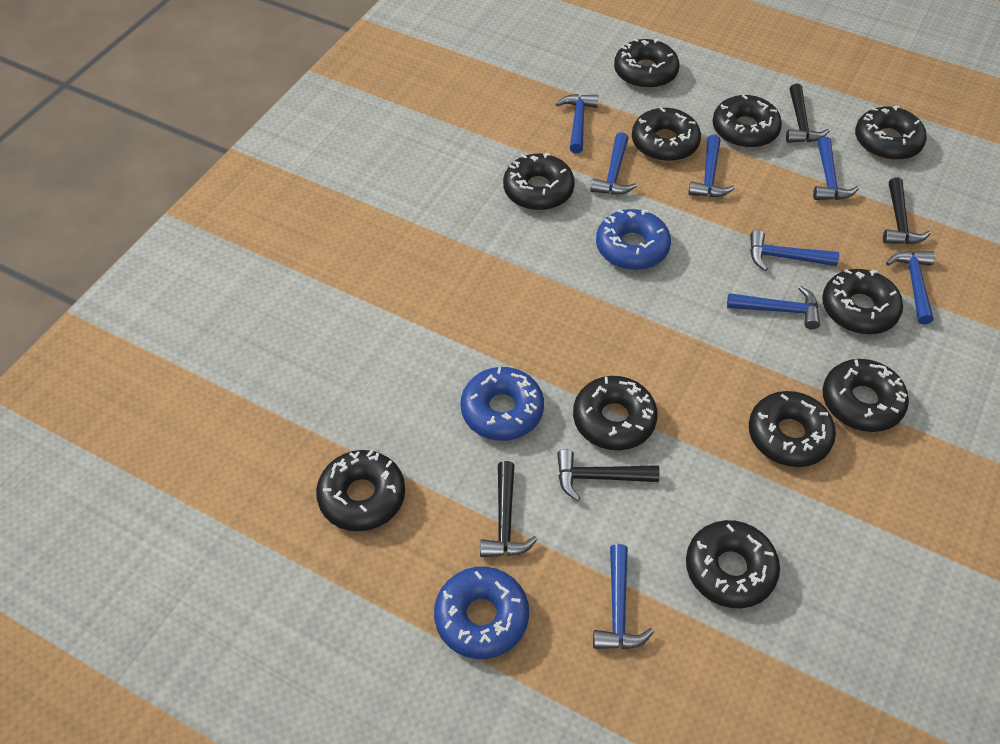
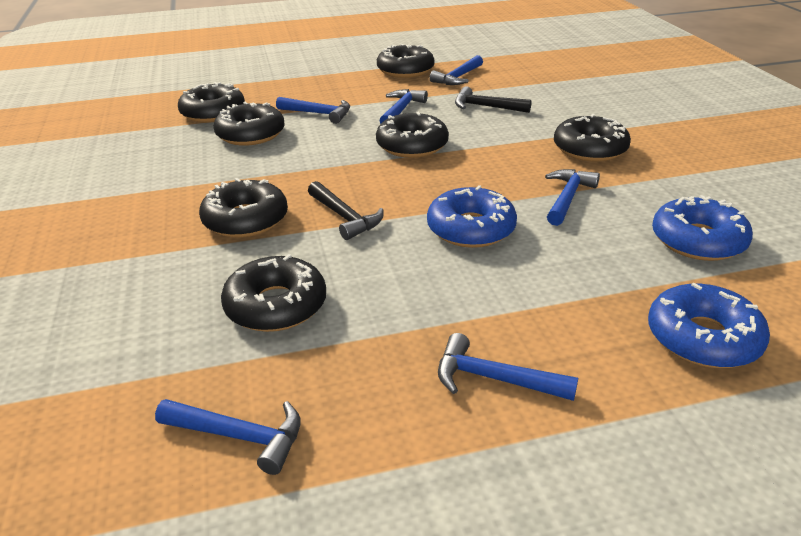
black donut: 11 -> 7
black hammer: 4 -> 2
blue hammer: 8 -> 6

